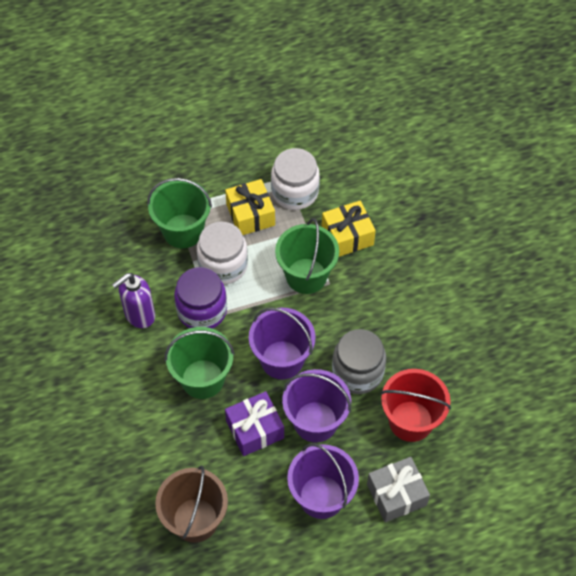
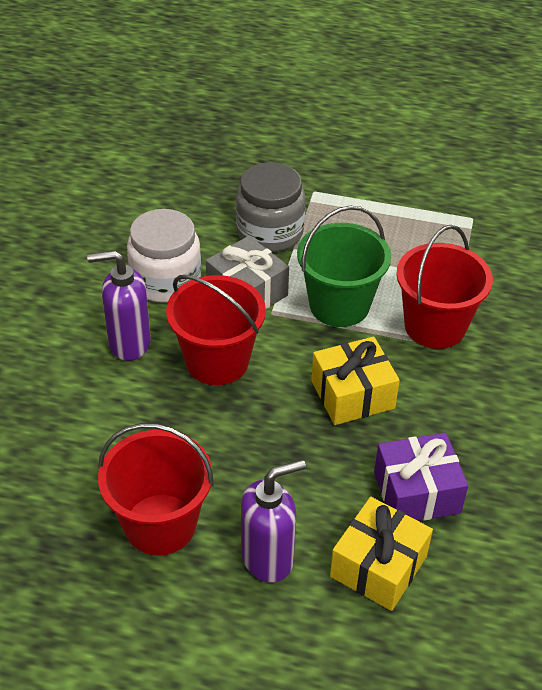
brown bucket: 1 -> 0
green bucket: 3 -> 1
purple bucket: 3 -> 0
purple jar: 1 -> 0
purple soap dispenser: 1 -> 2
red bucket: 1 -> 3
white jar: 2 -> 1

